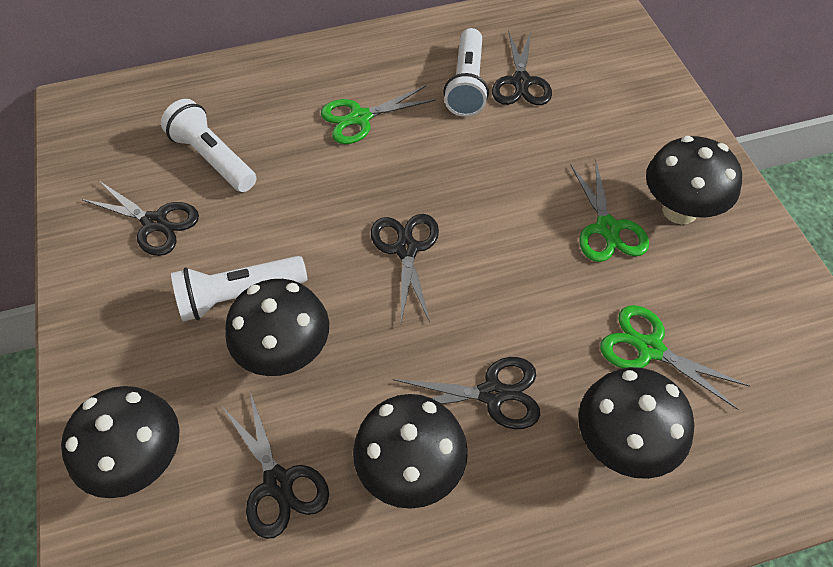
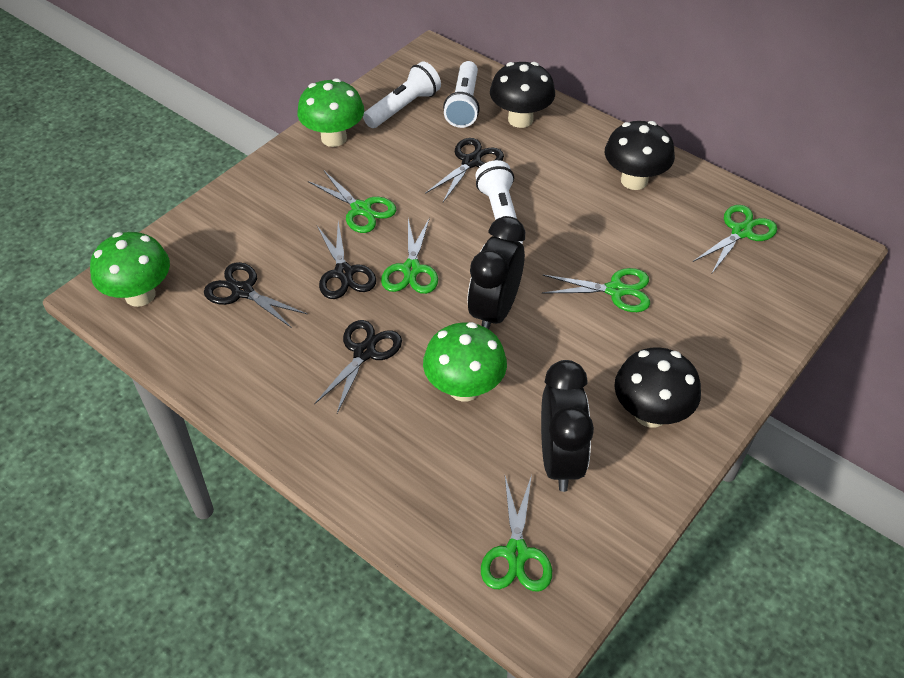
black clock: 0 -> 2
black mushroom: 5 -> 3
black scissors: 5 -> 4
green mushroom: 0 -> 3
green scissors: 3 -> 5

